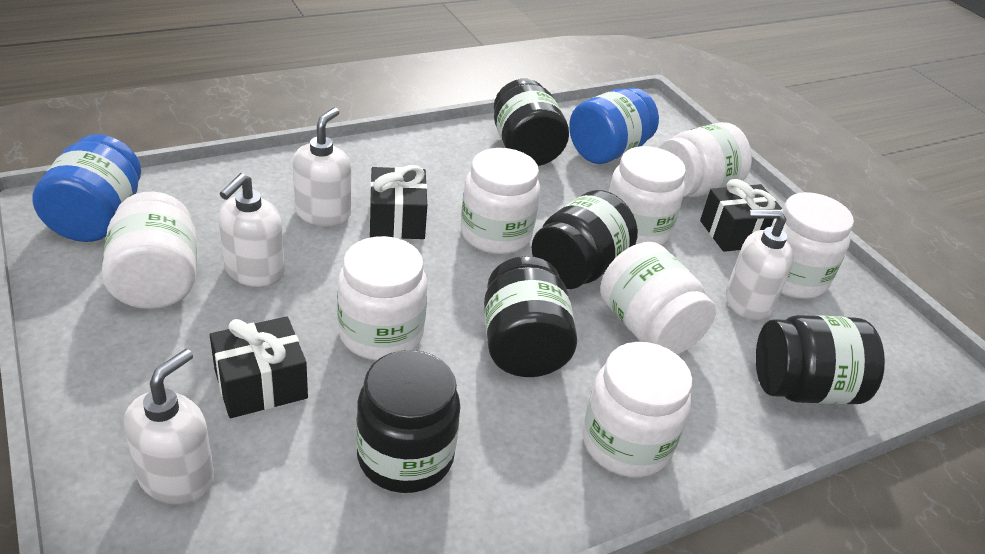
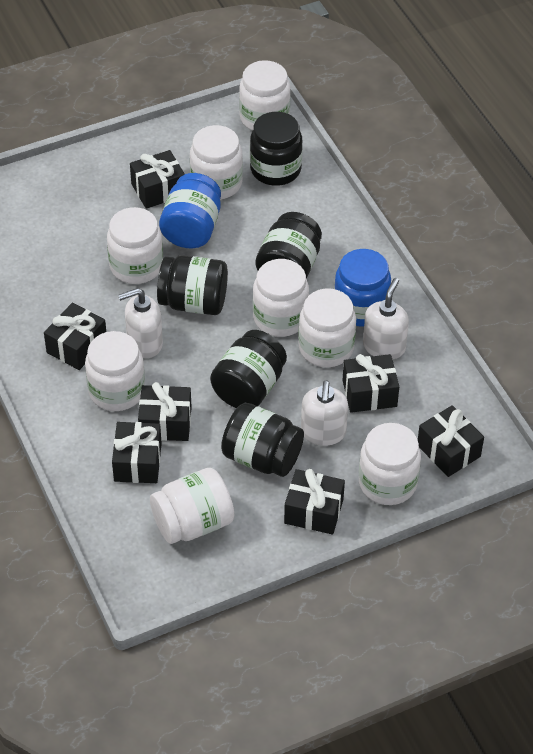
black gift: 3 -> 7
white soap dispenser: 4 -> 3

